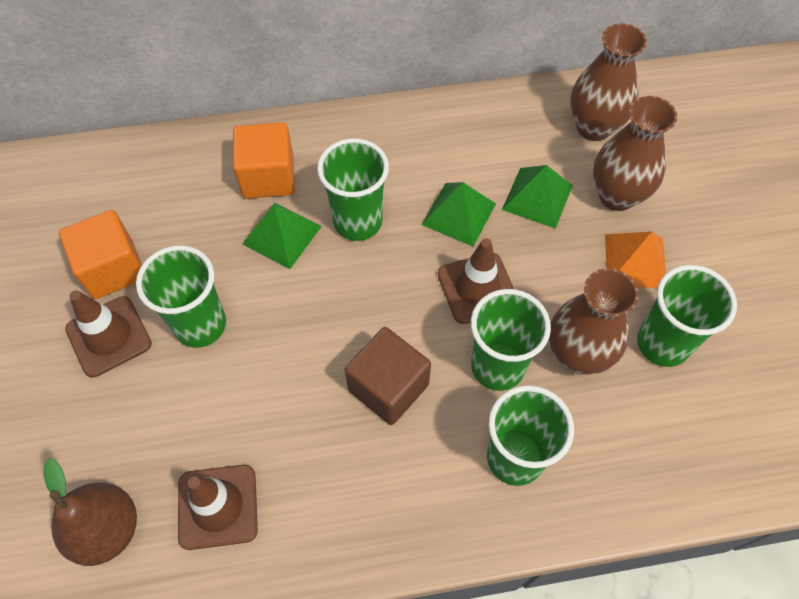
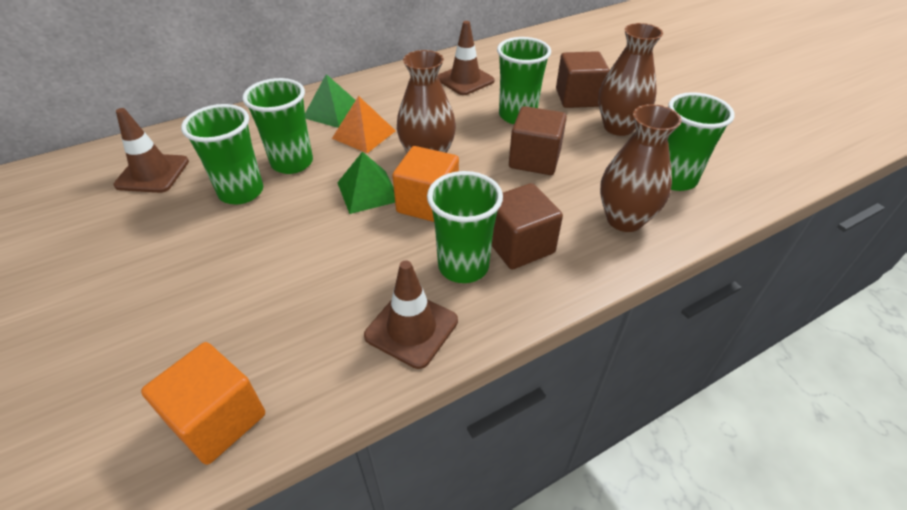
brown cube: 1 -> 3
brown pear: 1 -> 0
green pyramid: 3 -> 2

